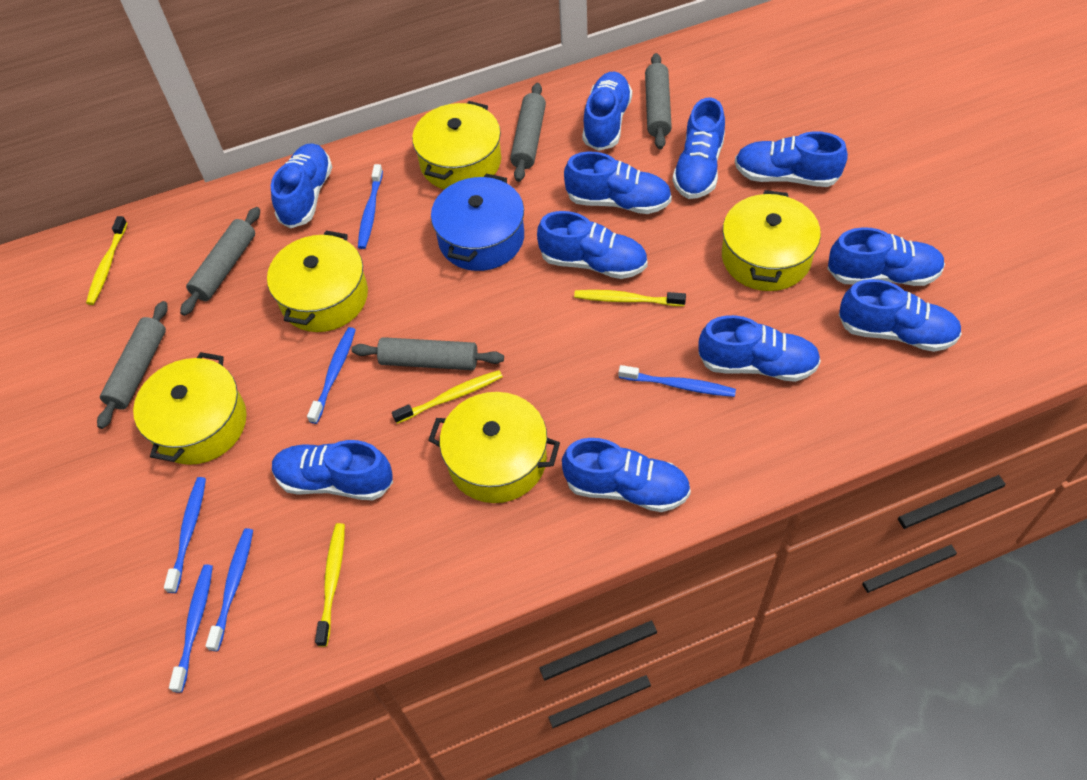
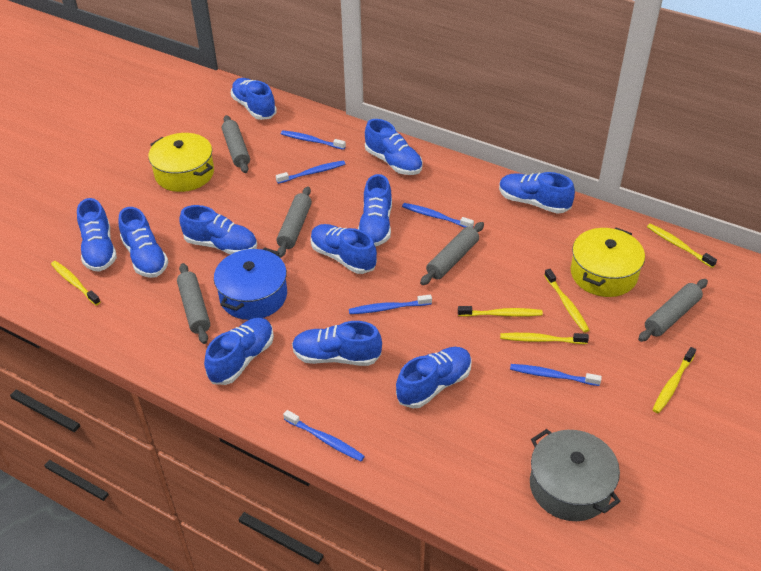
grey pot: 0 -> 1
yellow pot: 5 -> 2
yellow toothbrush: 4 -> 6

